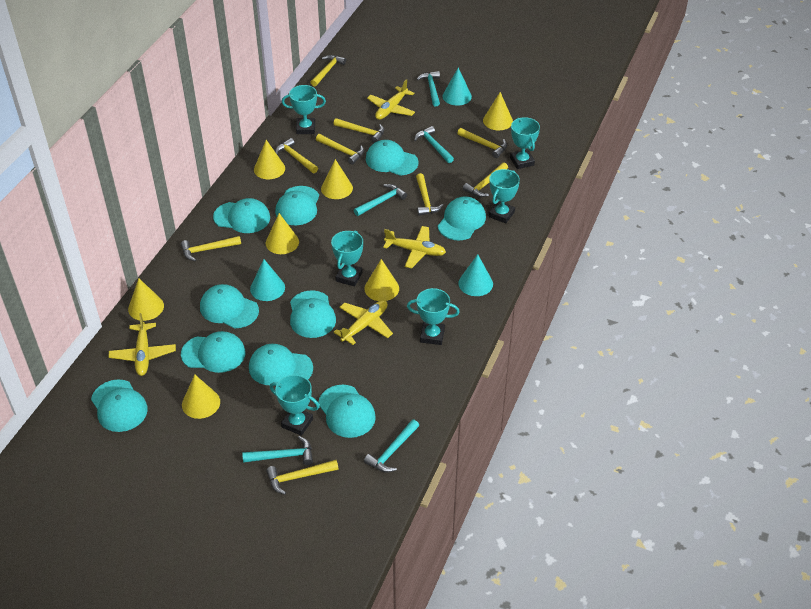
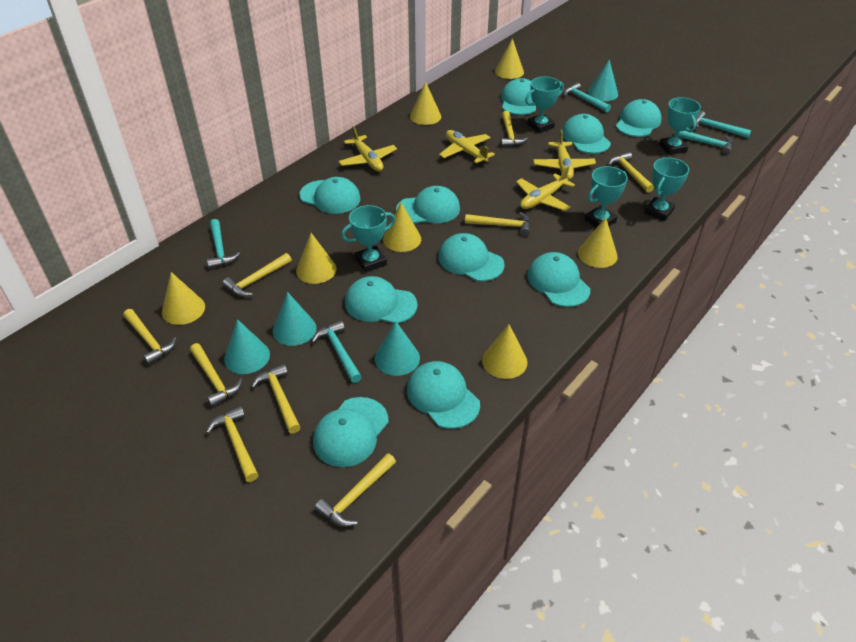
turquoise cone: 3 -> 4
turquoise trophy: 6 -> 5

